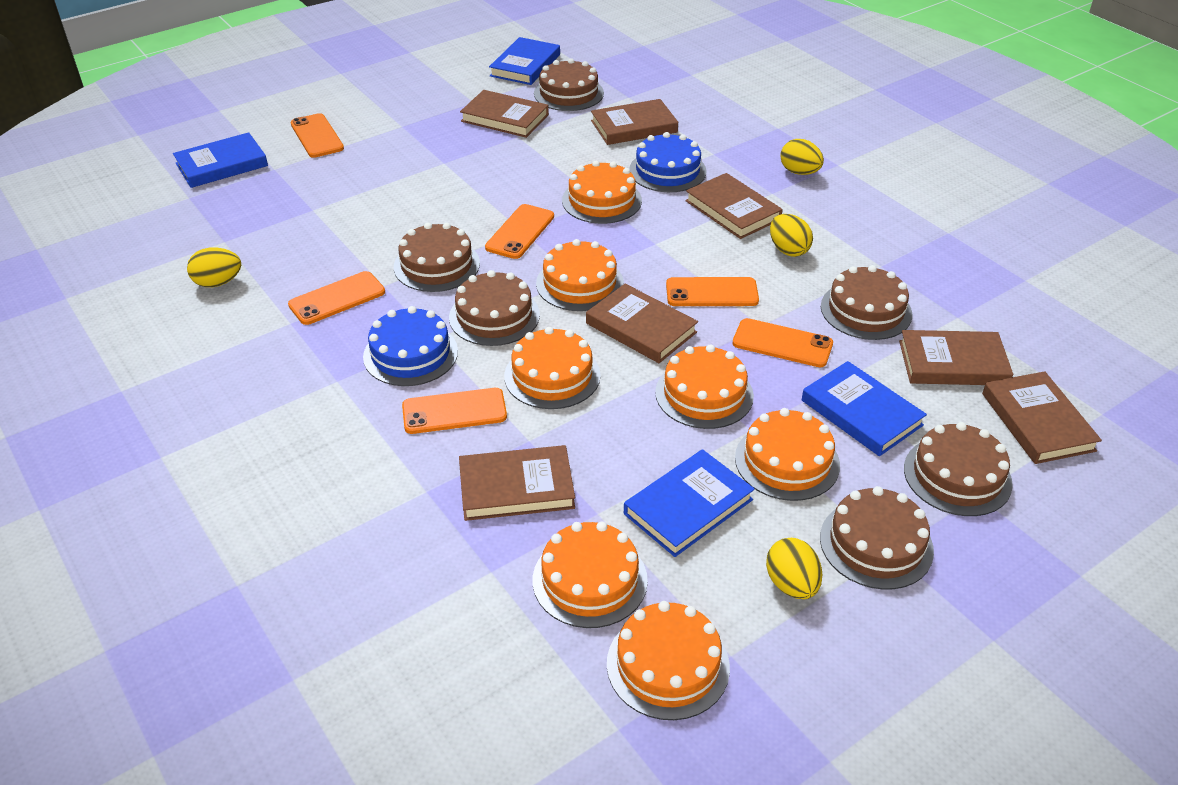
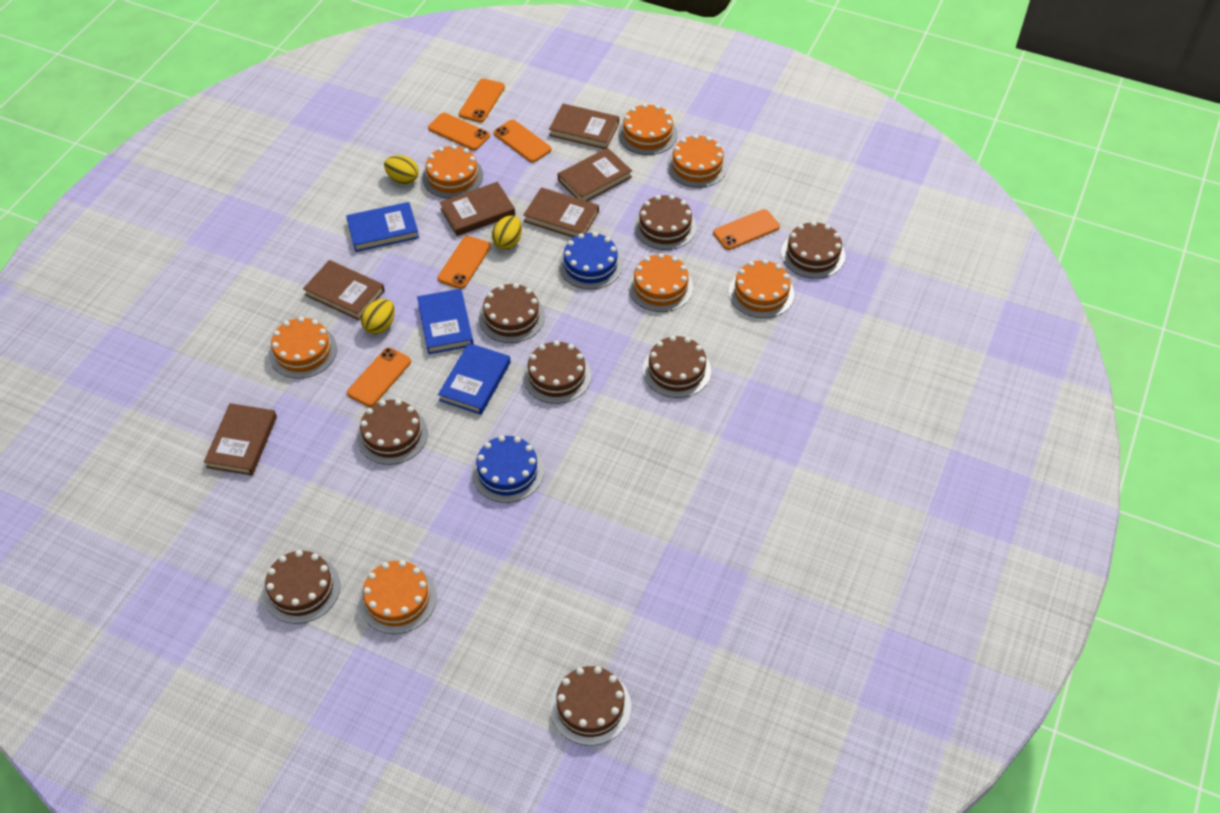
blue book: 4 -> 3
brown book: 7 -> 6
brown cake: 6 -> 8
yellow egg: 4 -> 3

